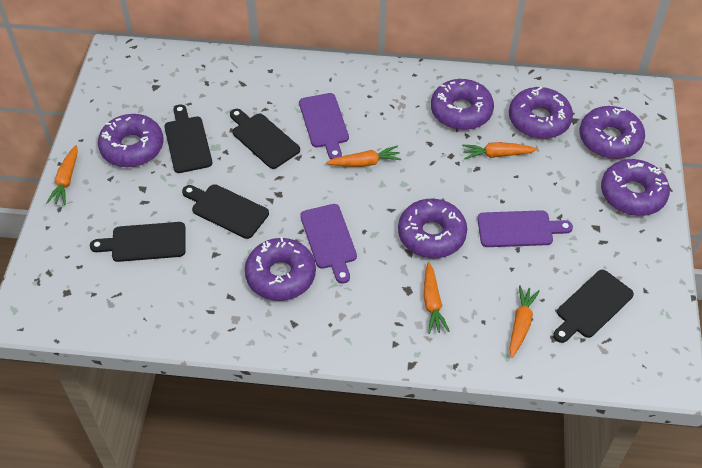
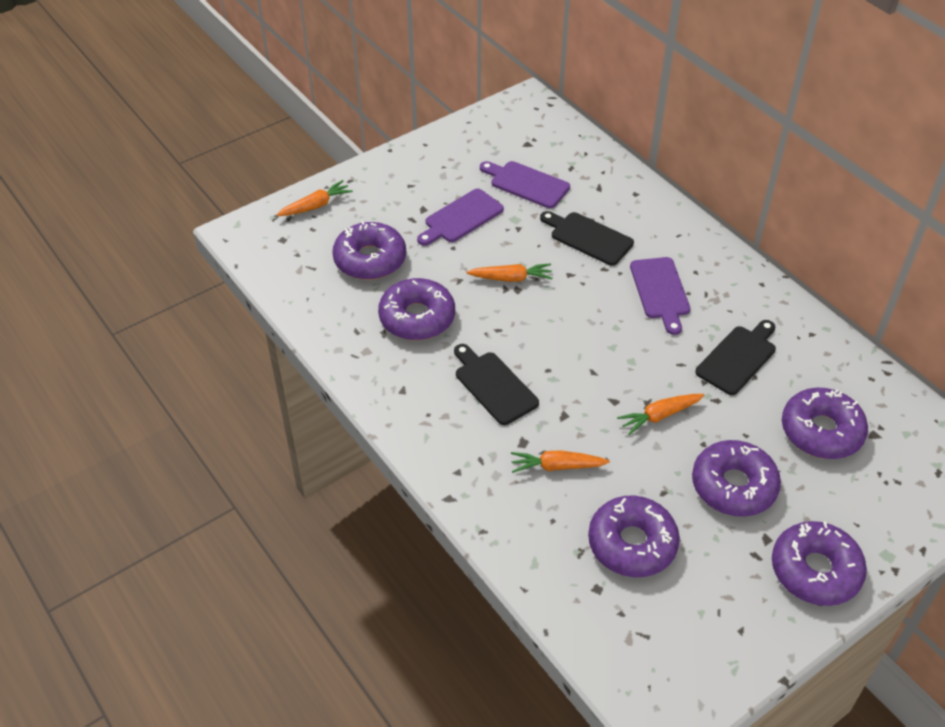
black cutting board: 5 -> 3
orange carrot: 5 -> 4
purple donut: 7 -> 6

